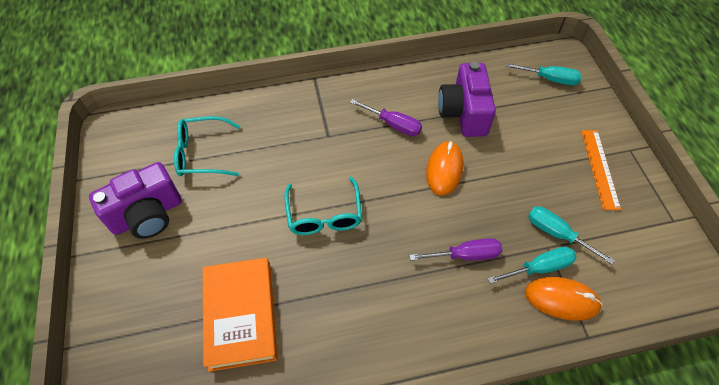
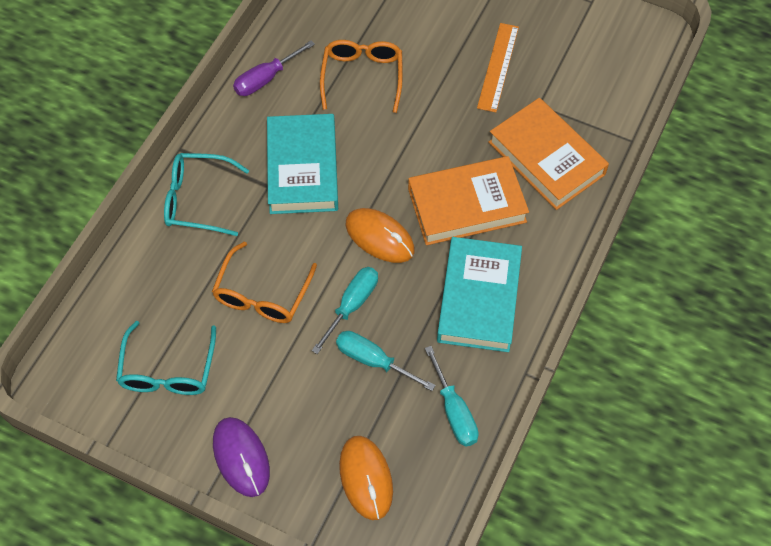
orange book: 1 -> 2
orange glasses: 0 -> 2
purple camera: 2 -> 0
purple mouse: 0 -> 1
purple screwdriver: 2 -> 1
turquoise book: 0 -> 2

